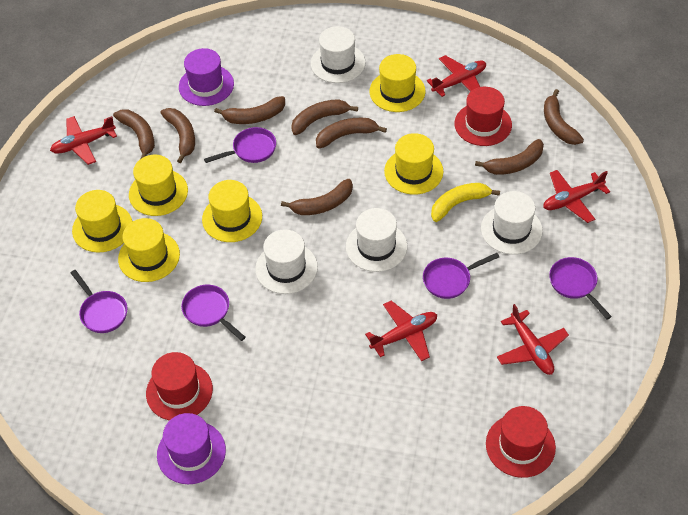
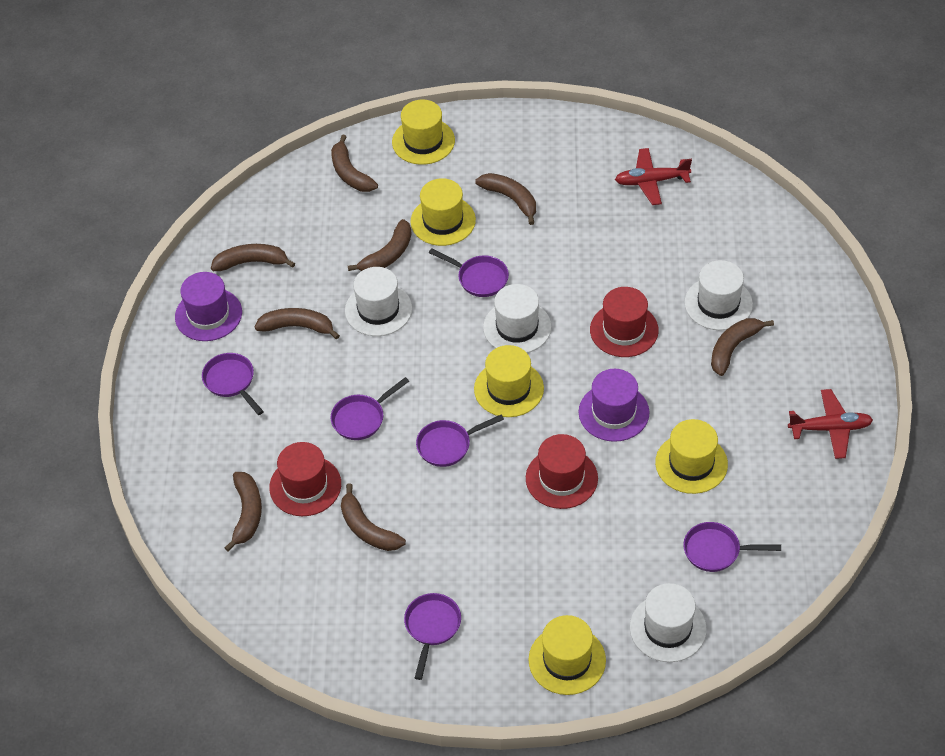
purple pan: 5 -> 6
red plane: 5 -> 2
yellow banana: 1 -> 0
yellow hat: 6 -> 5

